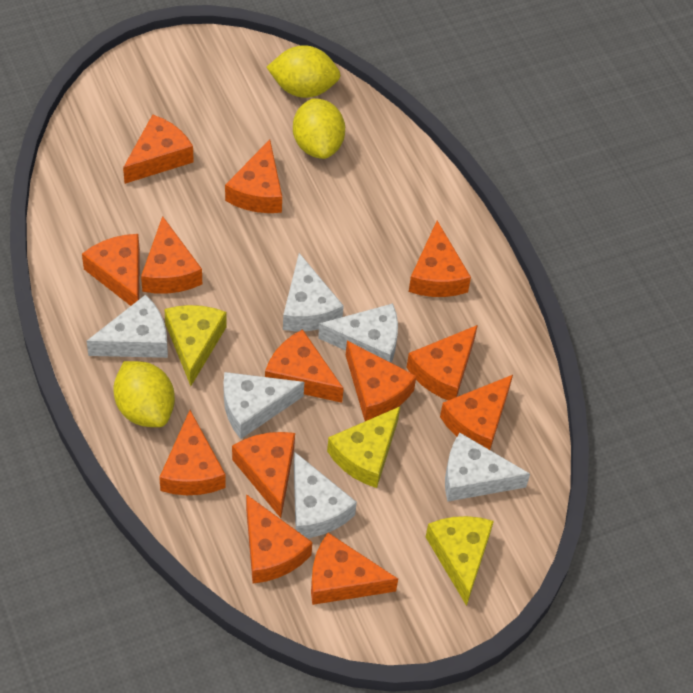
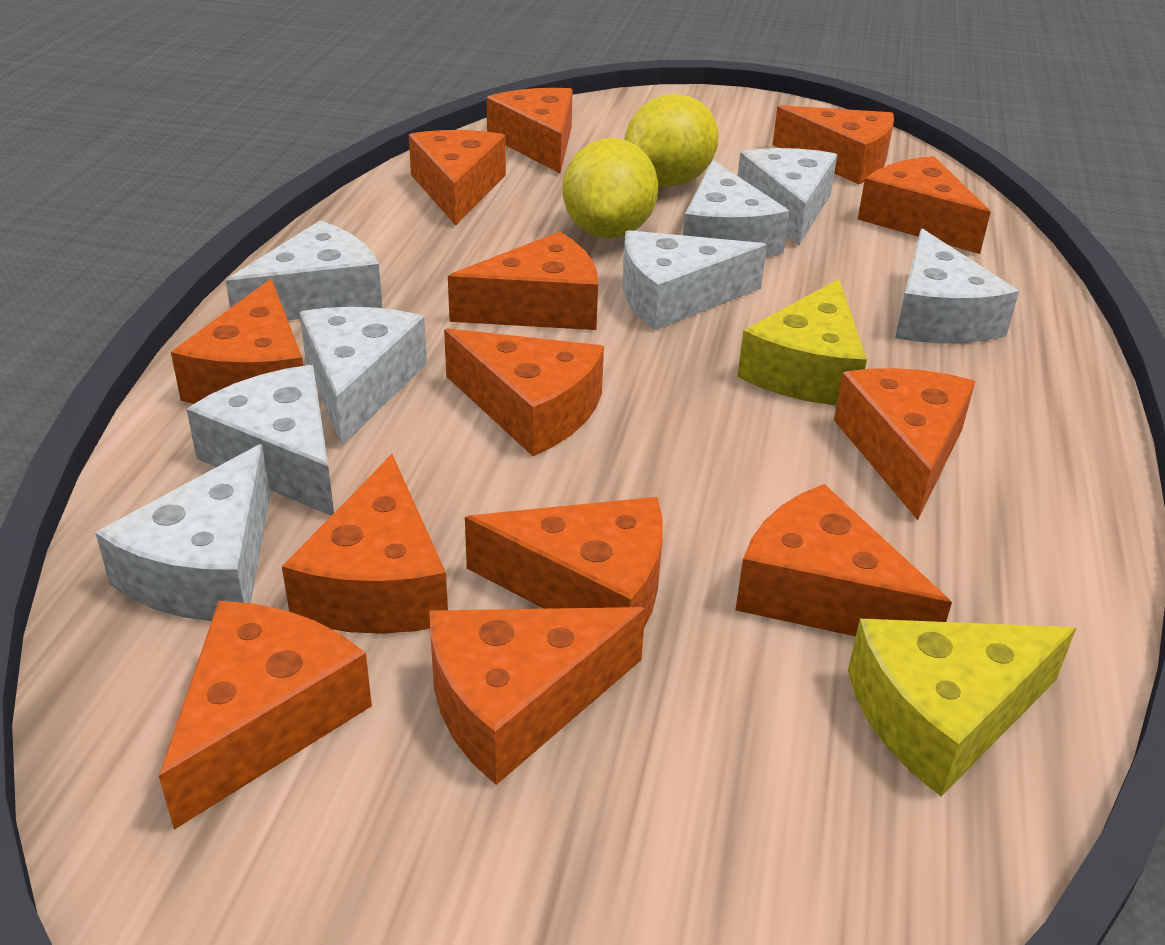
white cheese: 6 -> 8
yellow cheese: 3 -> 2
yellow lemon: 3 -> 2

